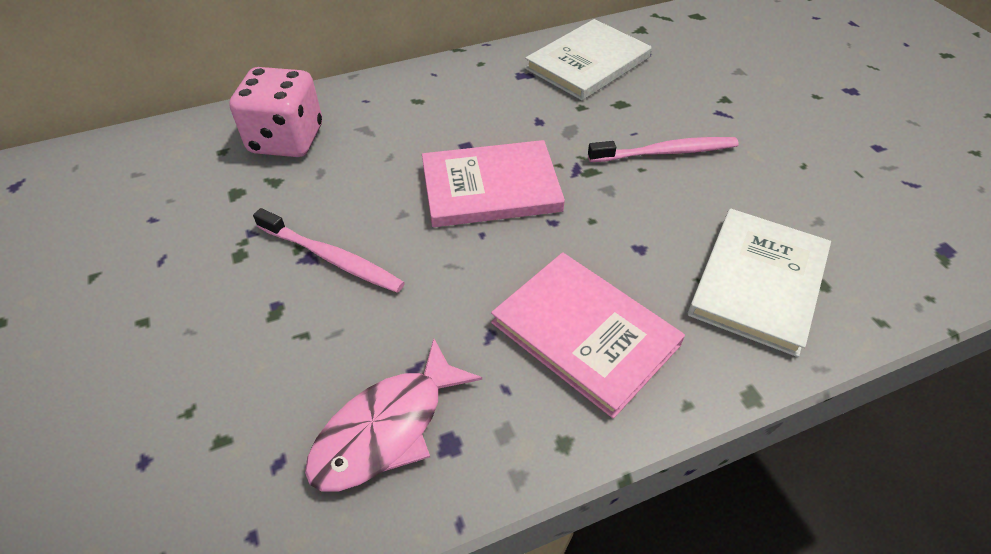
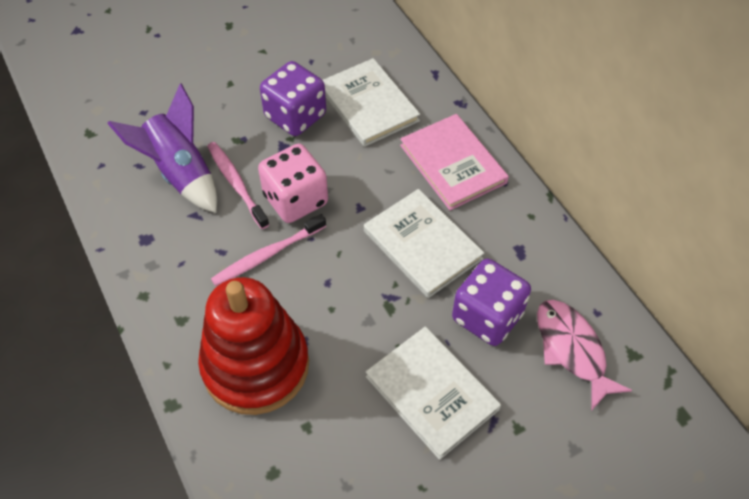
pink book: 2 -> 1
purple dice: 0 -> 2
purple rocket: 0 -> 1
red stacking toy: 0 -> 1
white book: 2 -> 3

